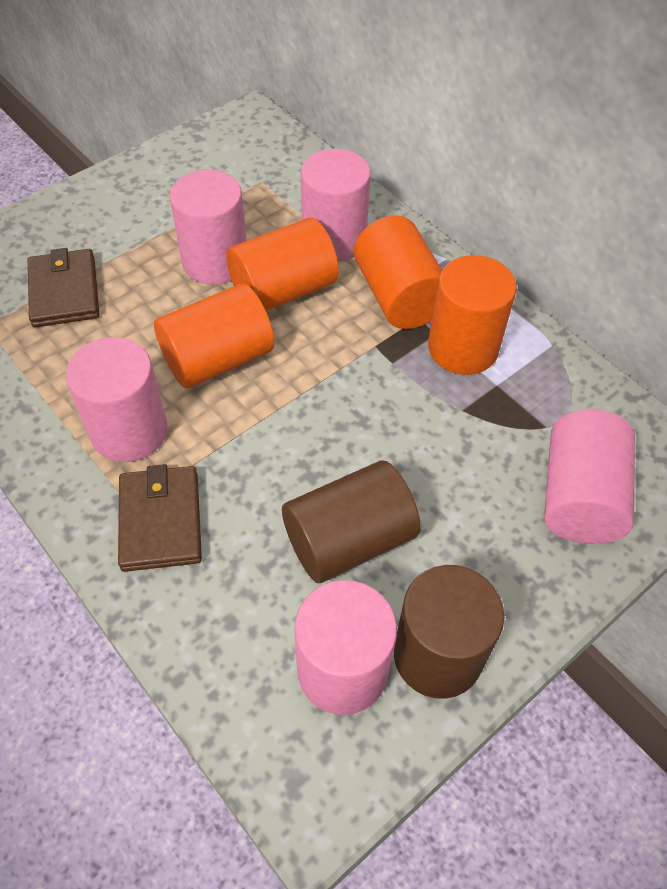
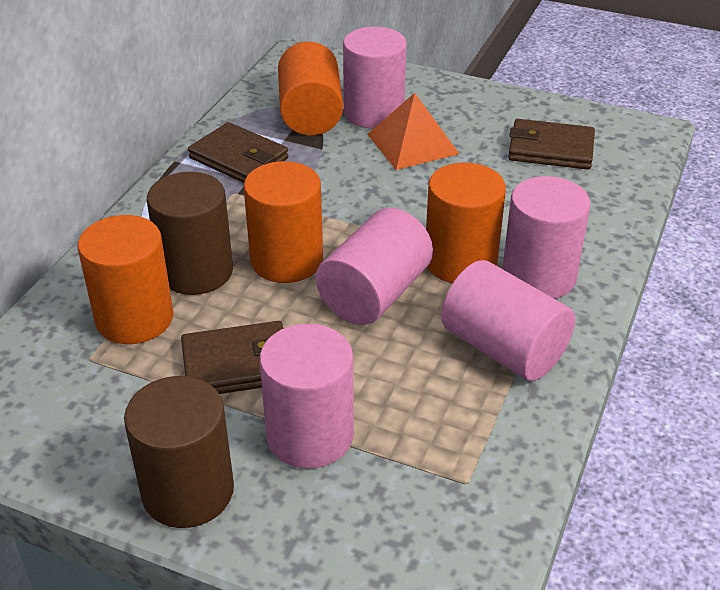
brown wallet: 2 -> 3
orange pyramid: 0 -> 1

